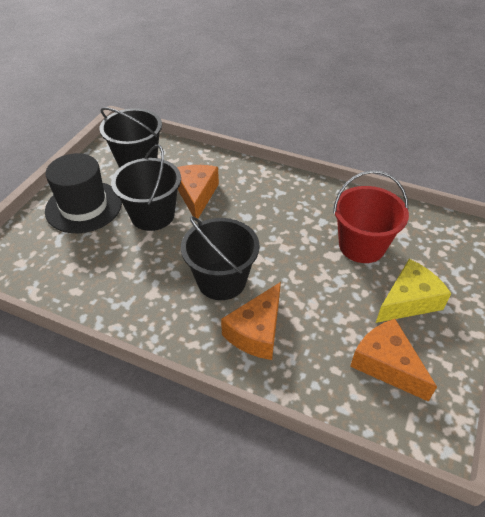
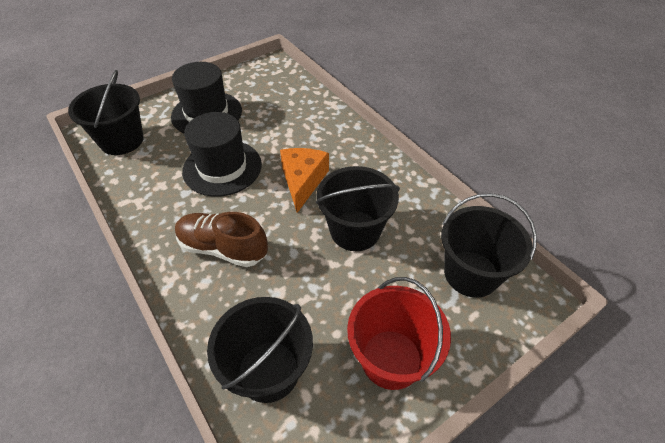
black bucket: 3 -> 4
black hat: 1 -> 2
brown shoe: 0 -> 1
orange cheese: 3 -> 1
yellow cheese: 1 -> 0

